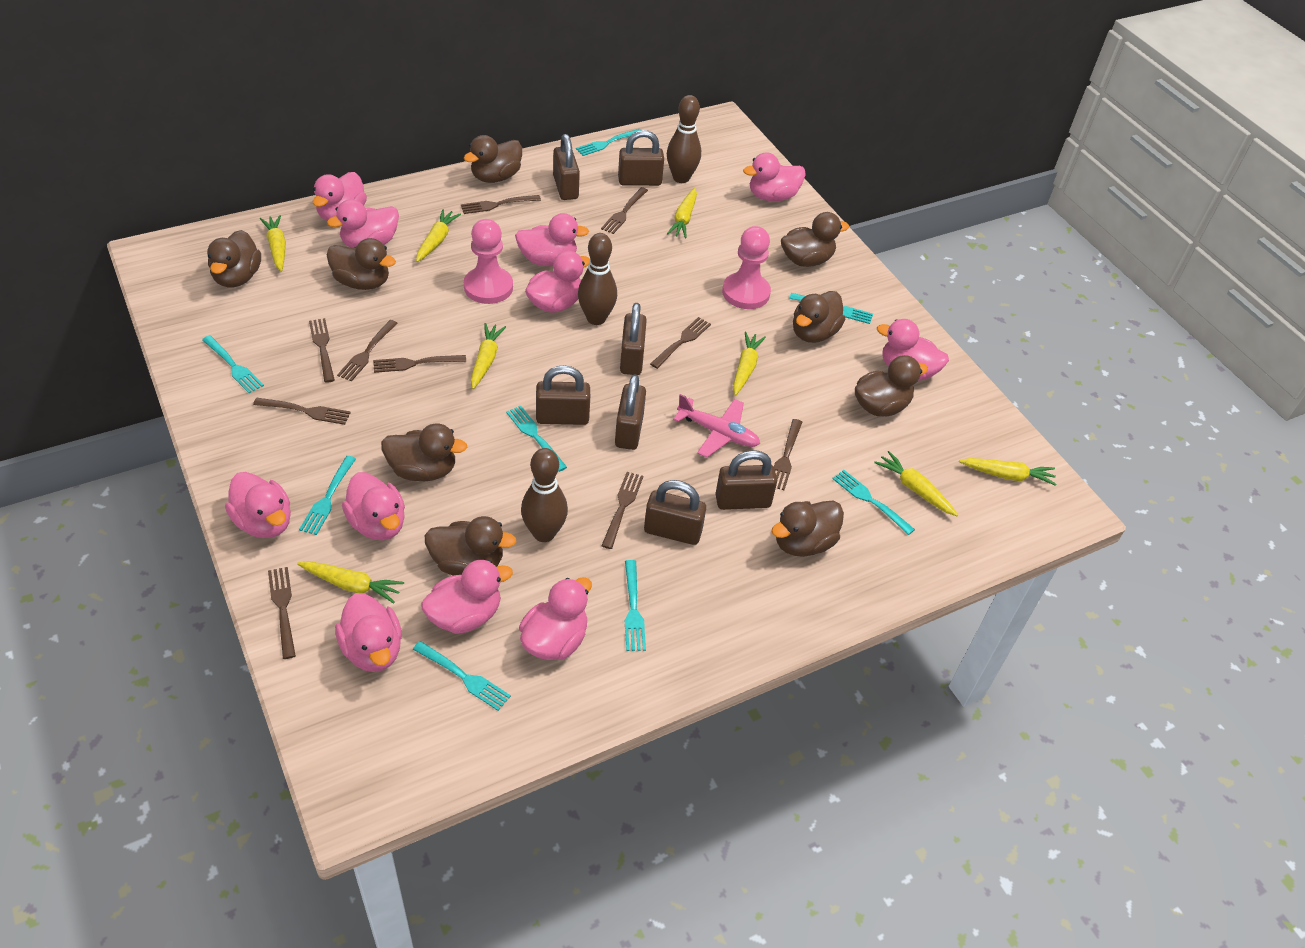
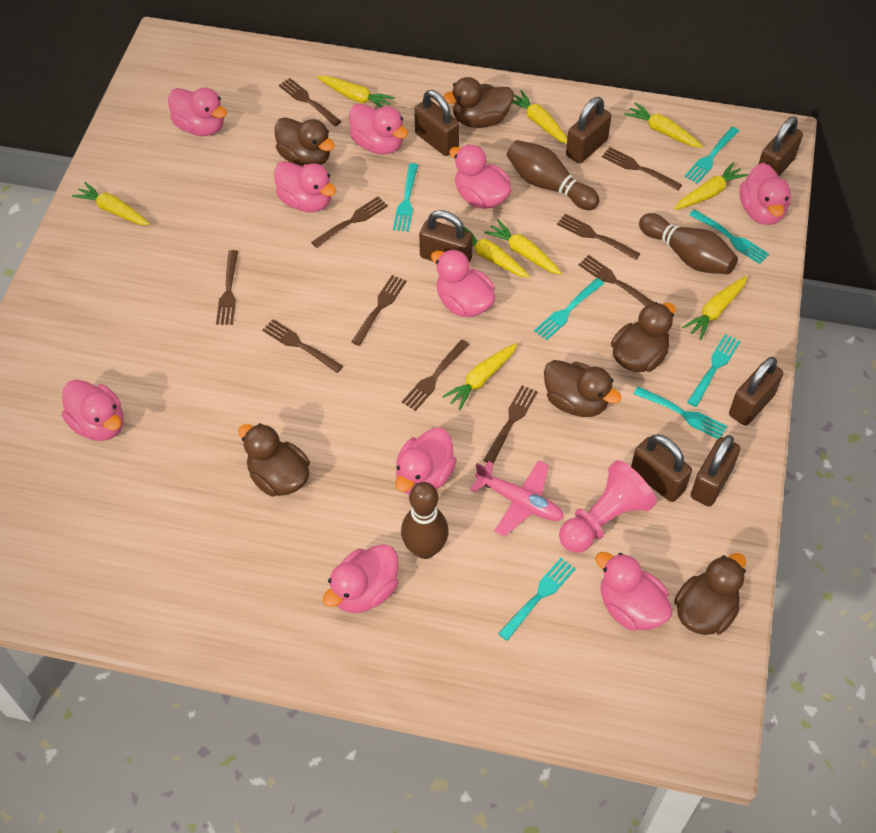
brown duck: 9 -> 6
pink duck: 11 -> 10
pink pawn: 2 -> 1
turquoise fork: 8 -> 7
yellow carrot: 8 -> 9

